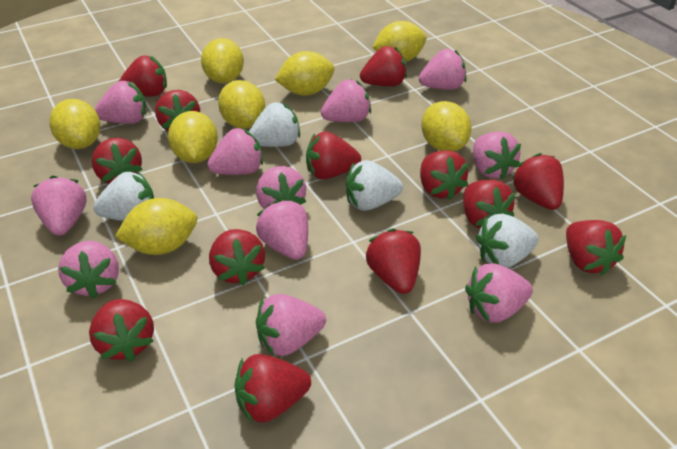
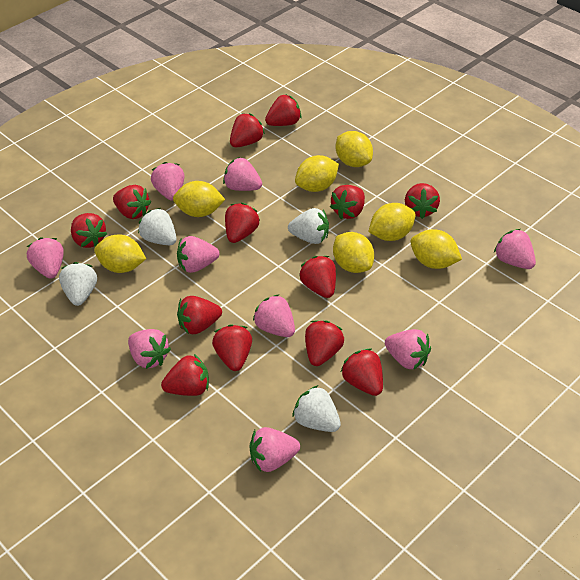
pink strawberry: 11 -> 9
yellow lemon: 8 -> 7

